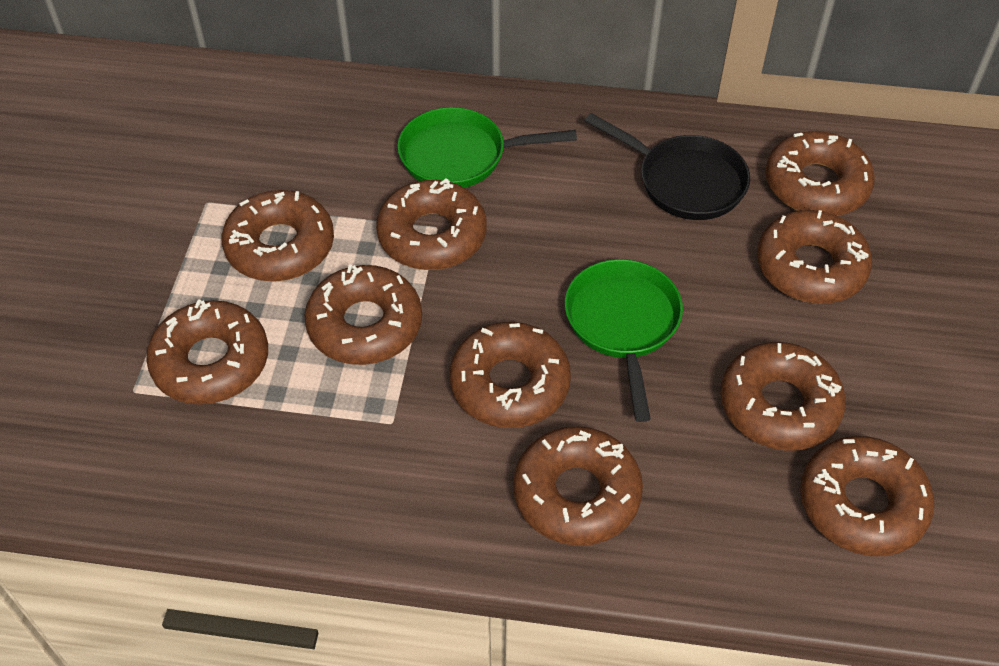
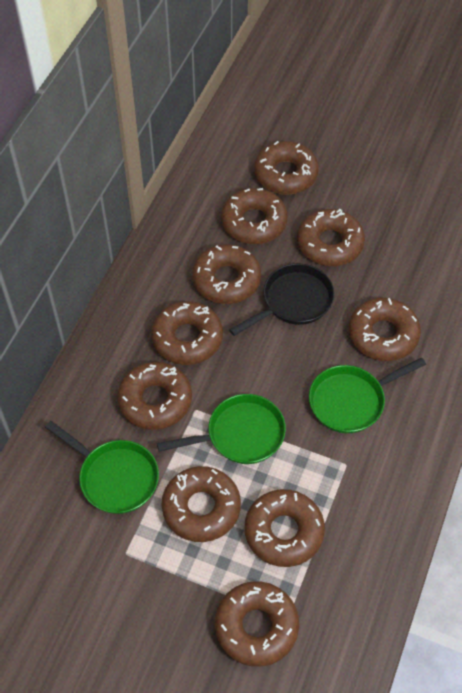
green pan: 2 -> 3

